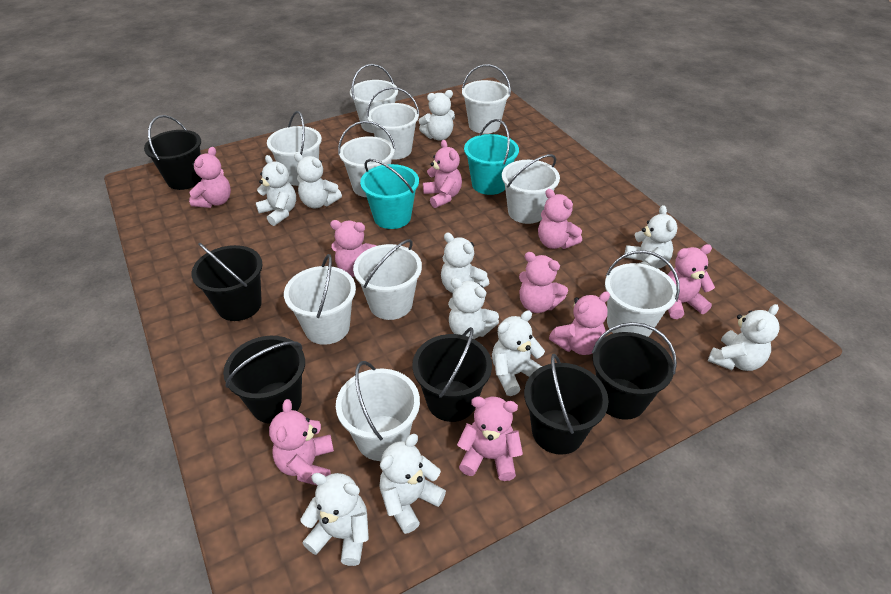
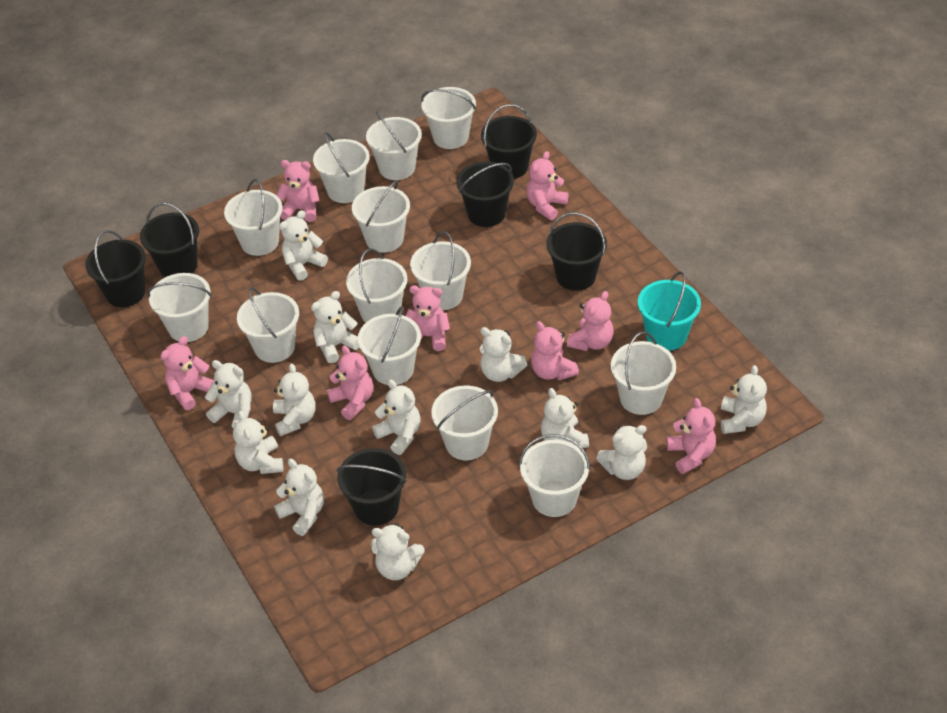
pink teddy bear: 9 -> 8
turquoise bucket: 2 -> 1
white bucket: 10 -> 13
white teddy bear: 10 -> 12

